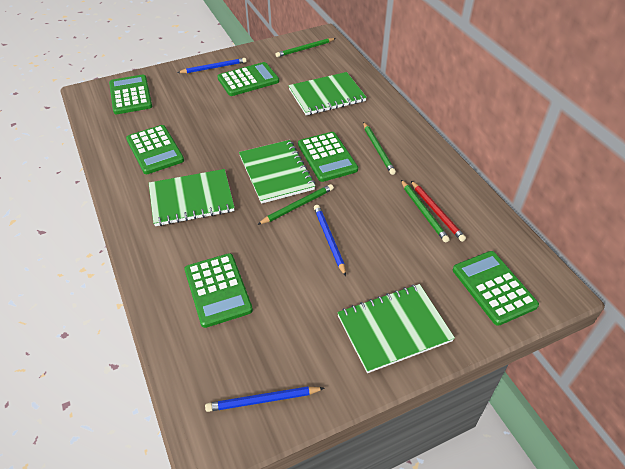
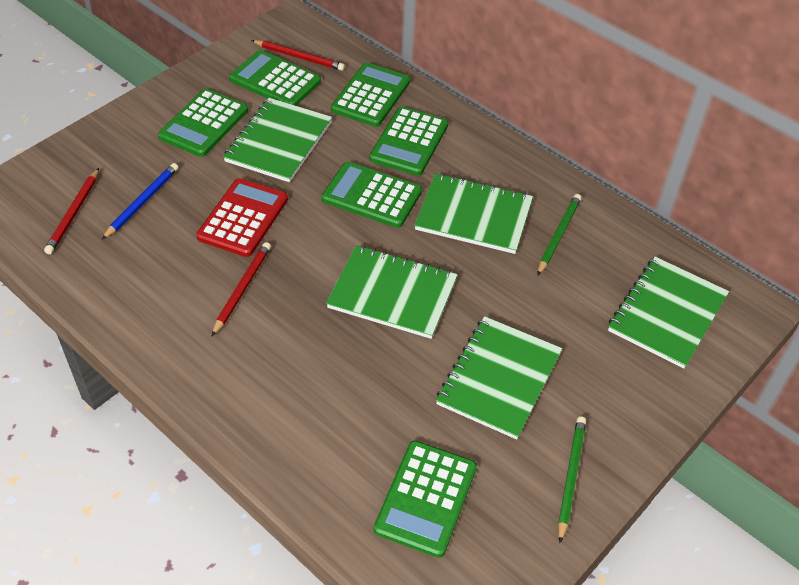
blue pencil: 3 -> 1
green notebook: 4 -> 5
green pencil: 4 -> 2
red calculator: 0 -> 1
red pencil: 1 -> 3

